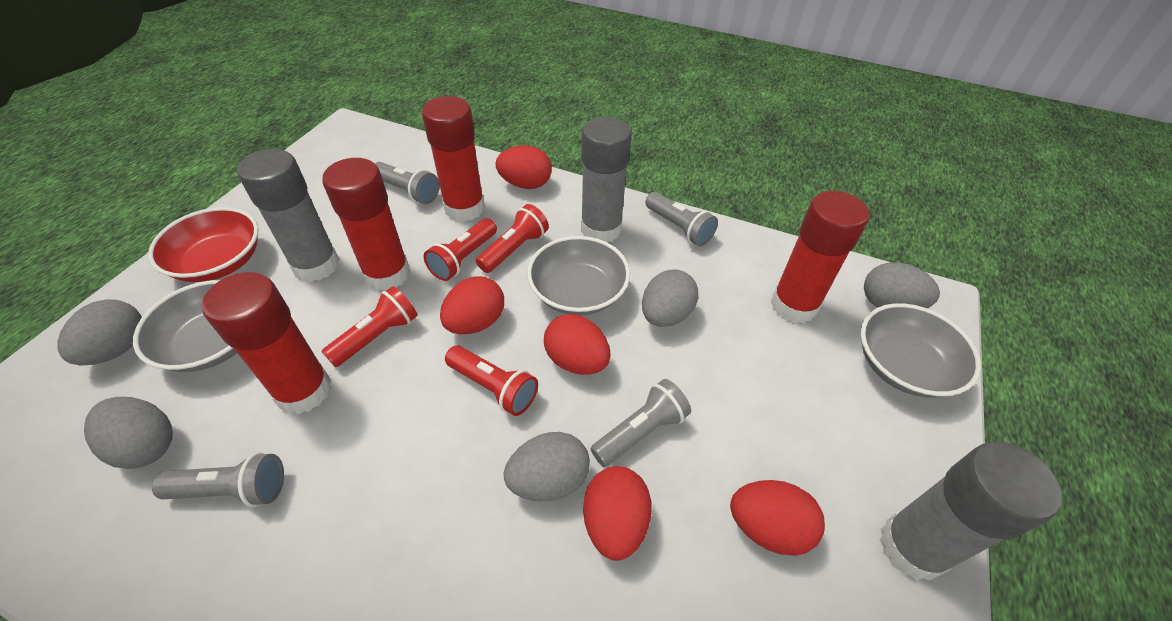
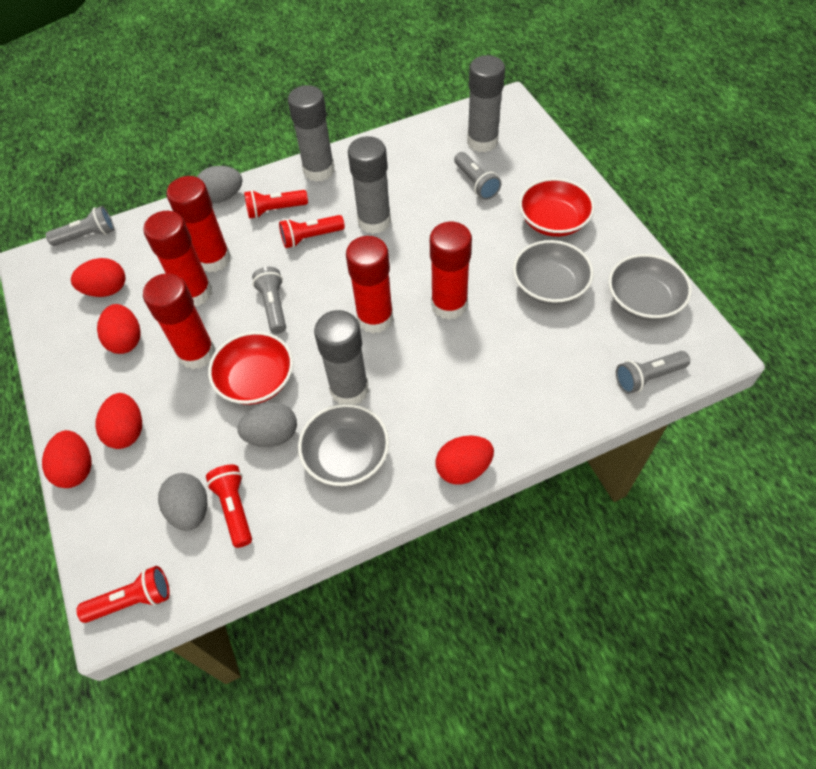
grey egg: 5 -> 3
grey glue stick: 3 -> 4
red bowl: 1 -> 2
red glue stick: 4 -> 5

